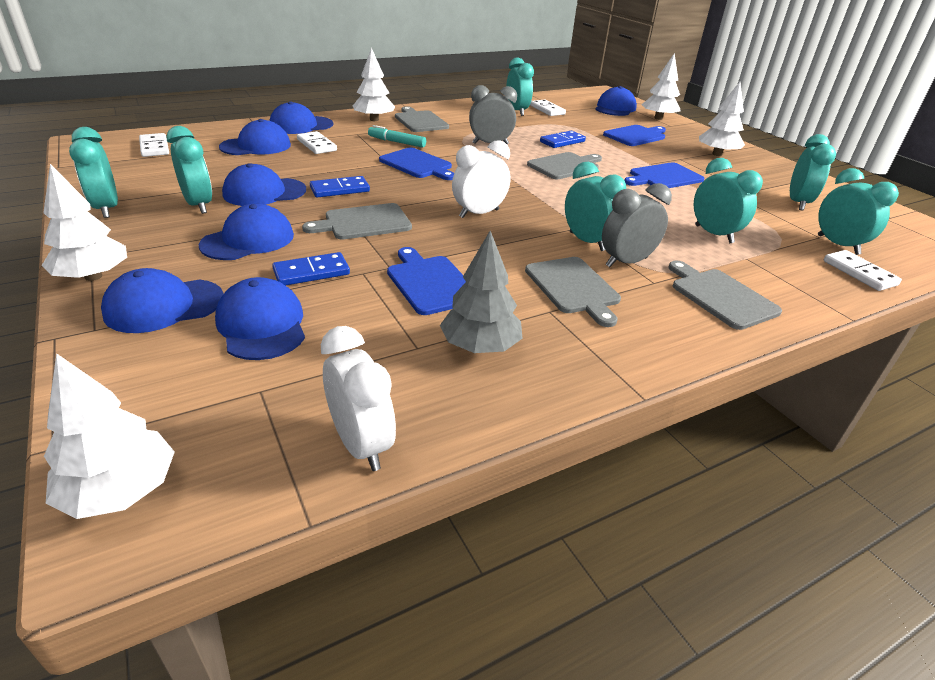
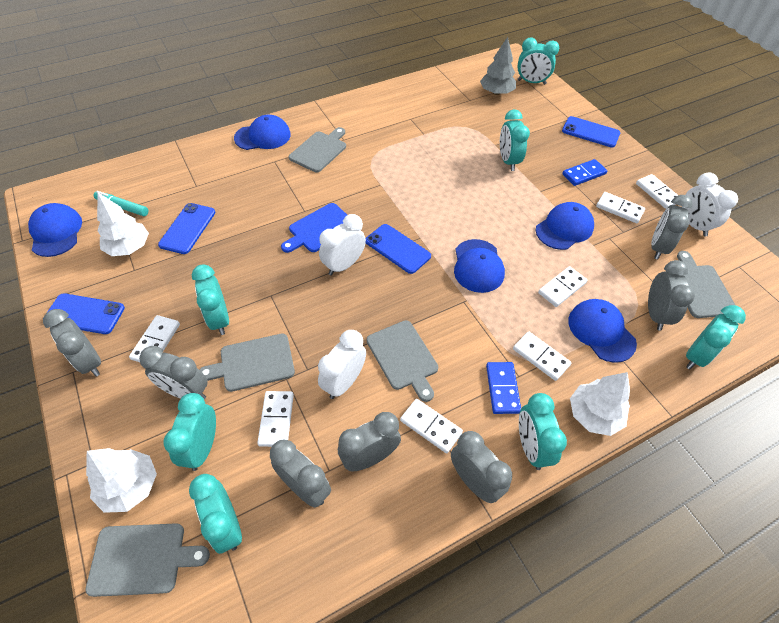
blue cap: 7 -> 5
blue cutting board: 4 -> 1
blue domino: 3 -> 2
blue phone: 0 -> 4
grey clock: 2 -> 7
white clock: 2 -> 3
white domino: 4 -> 7
white tree: 5 -> 3

